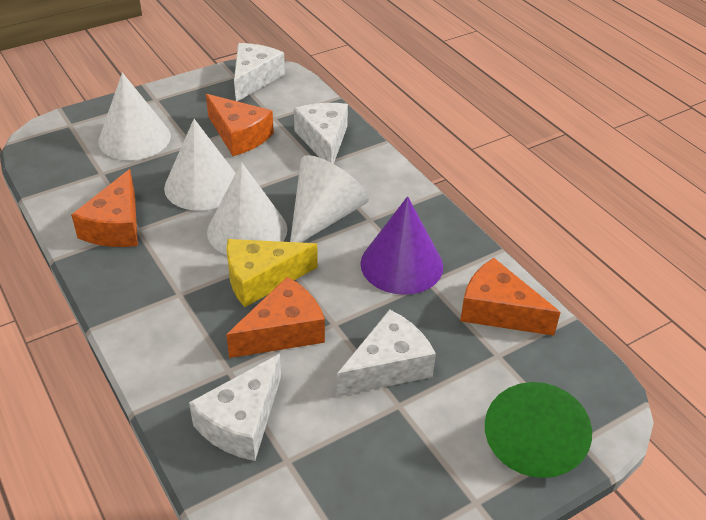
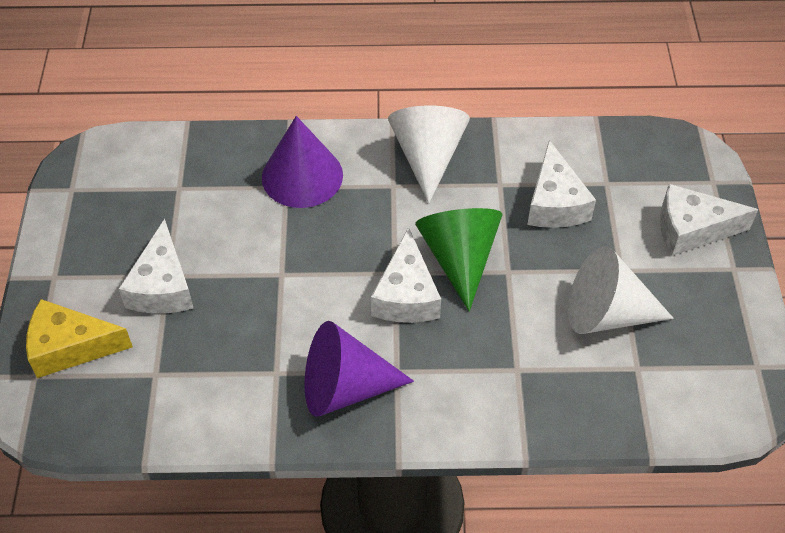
orange cheese: 4 -> 0
purple cone: 1 -> 2
white cone: 4 -> 2

